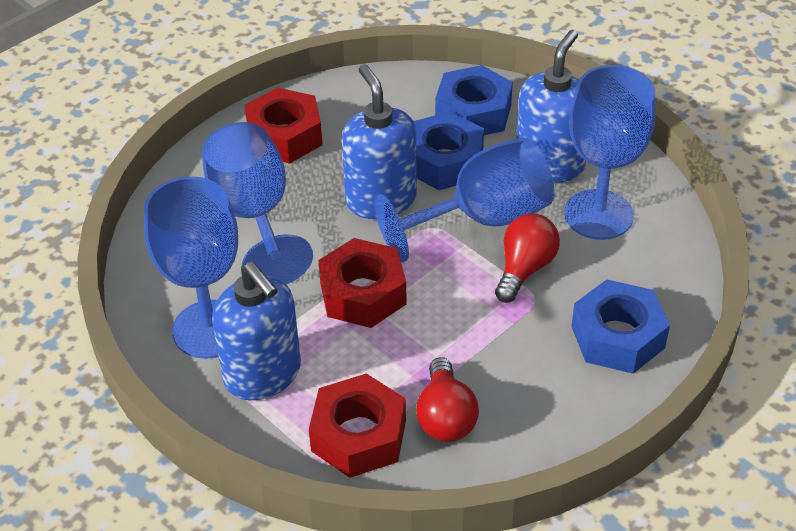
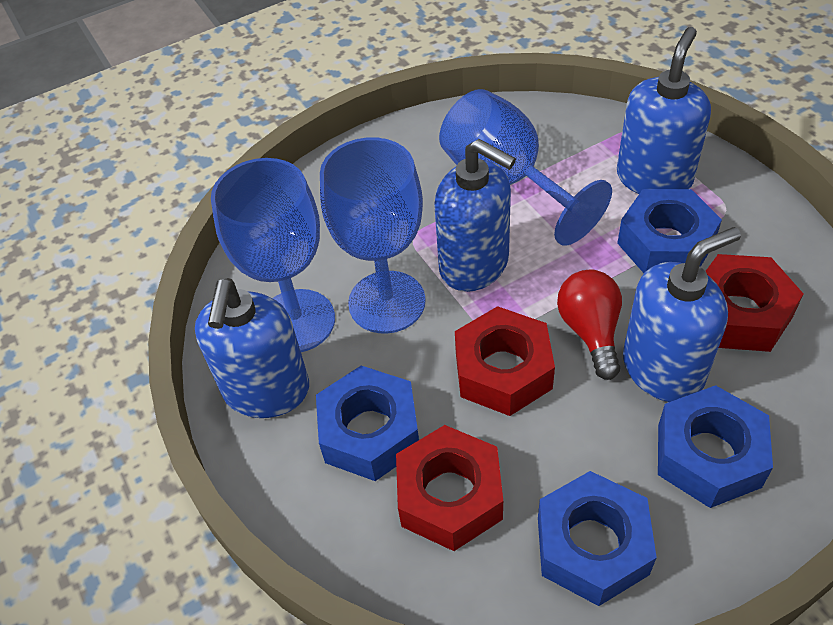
blue goblet: 4 -> 3
blue nut: 3 -> 4
blue soap dispenser: 3 -> 4
red light bulb: 2 -> 1

